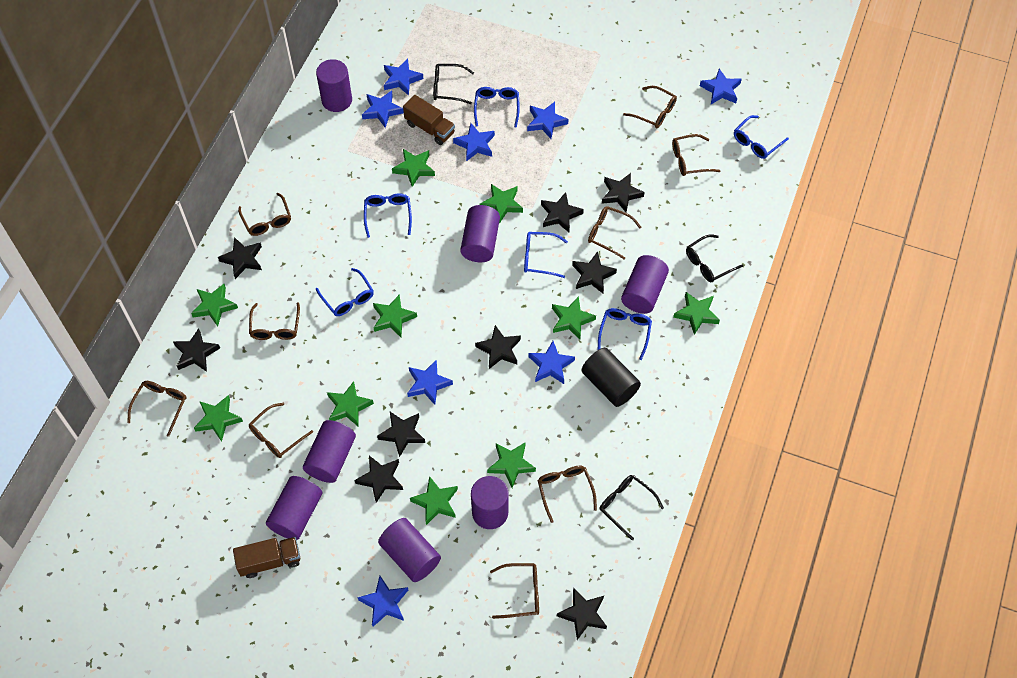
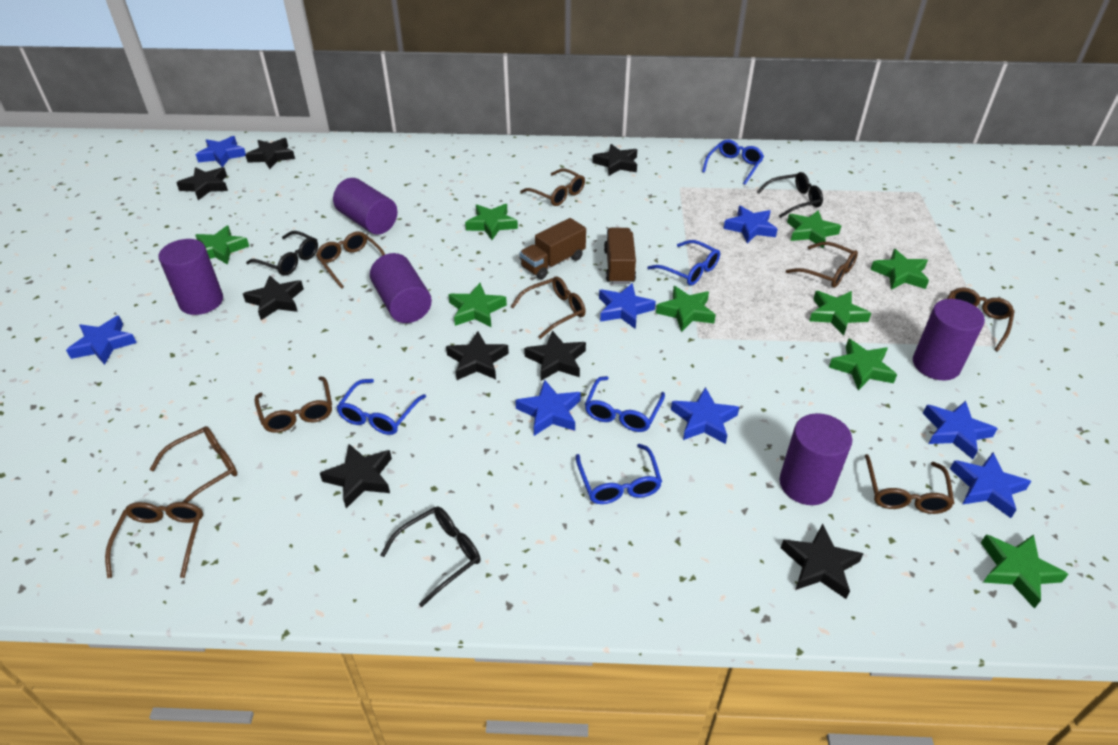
black cylinder: 1 -> 0
black star: 9 -> 8
blue glasses: 6 -> 5
green star: 10 -> 9
purple cylinder: 7 -> 5

